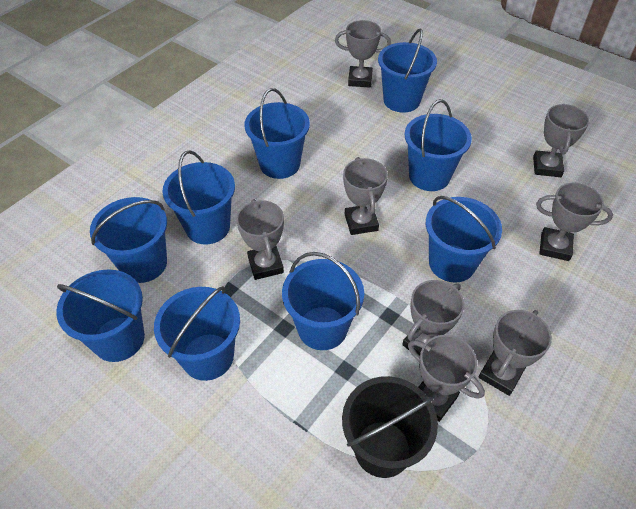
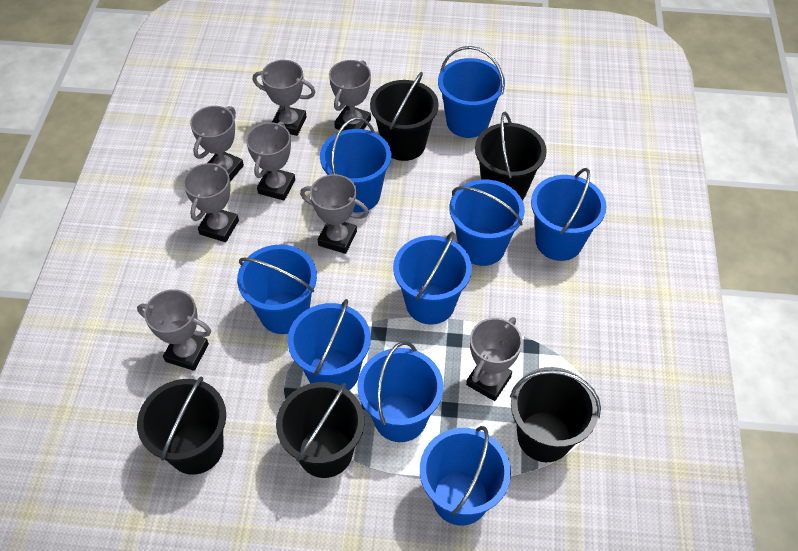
black bucket: 1 -> 5

